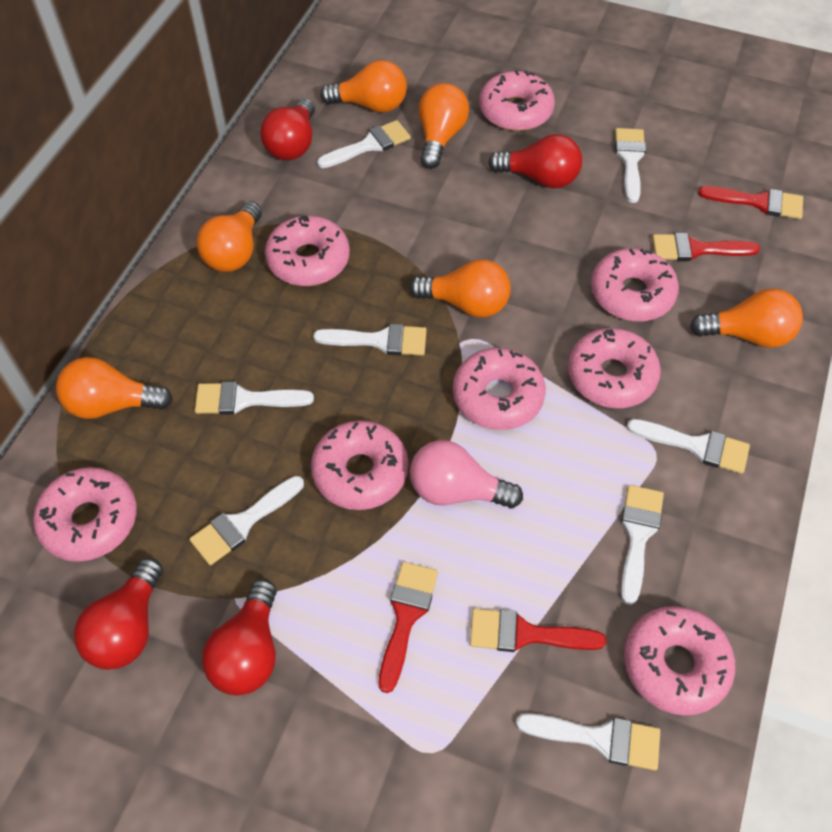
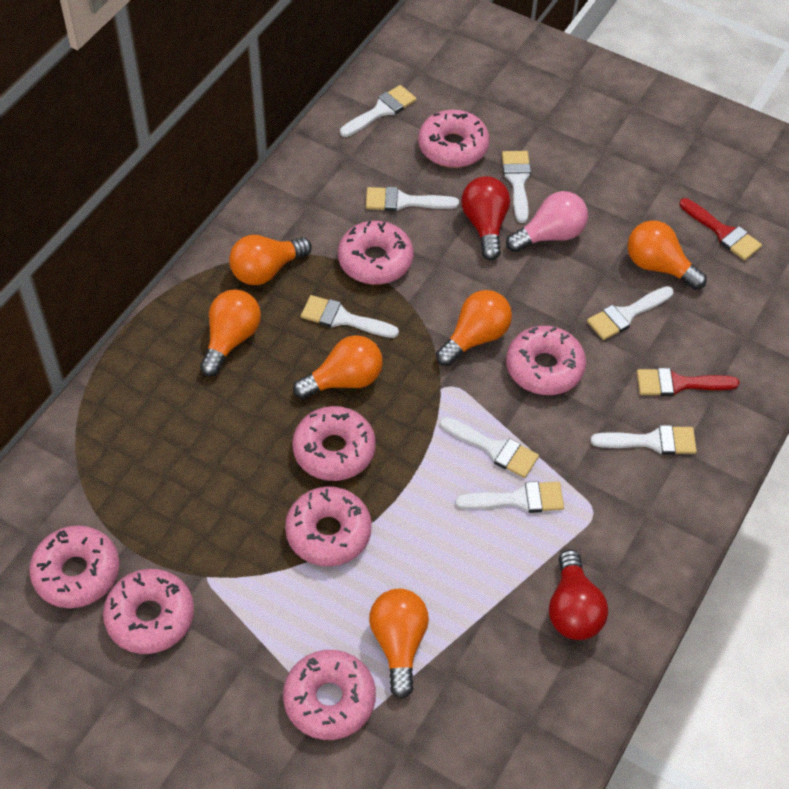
red brush: 4 -> 2
red light bulb: 4 -> 2

